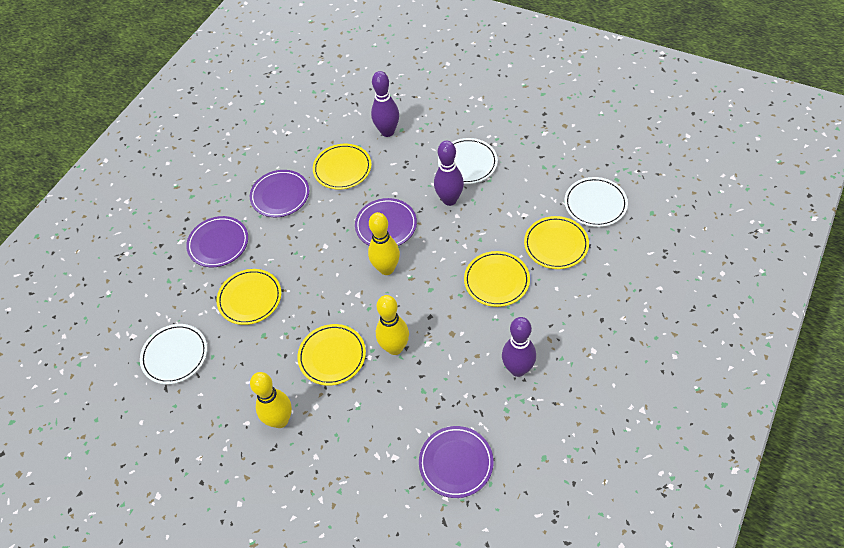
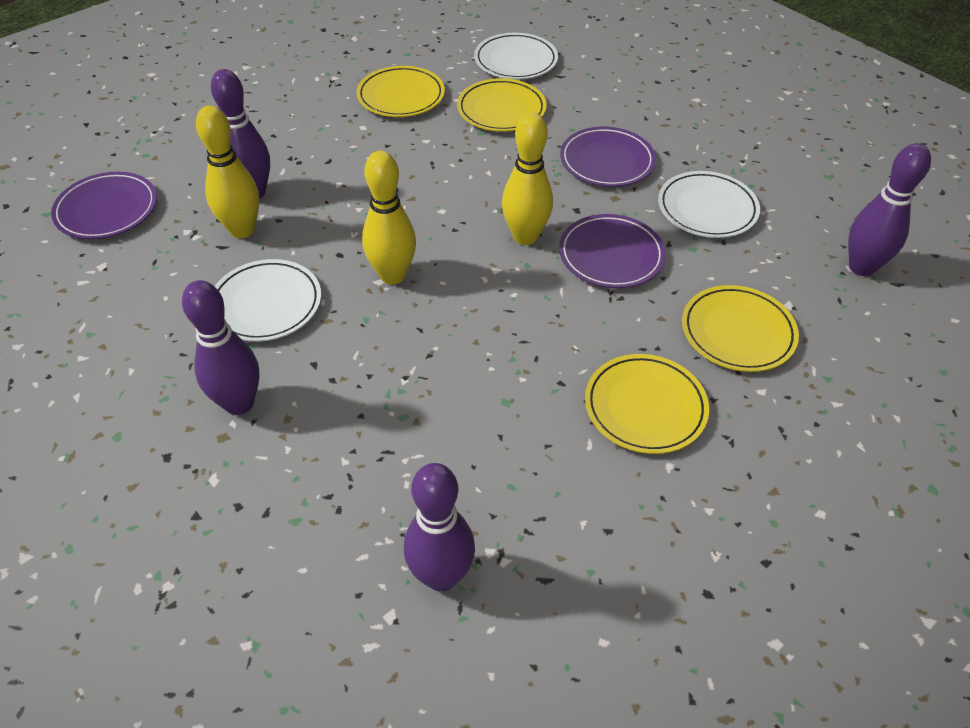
purple bowling pin: 3 -> 4
purple plate: 4 -> 3
yellow plate: 5 -> 4

